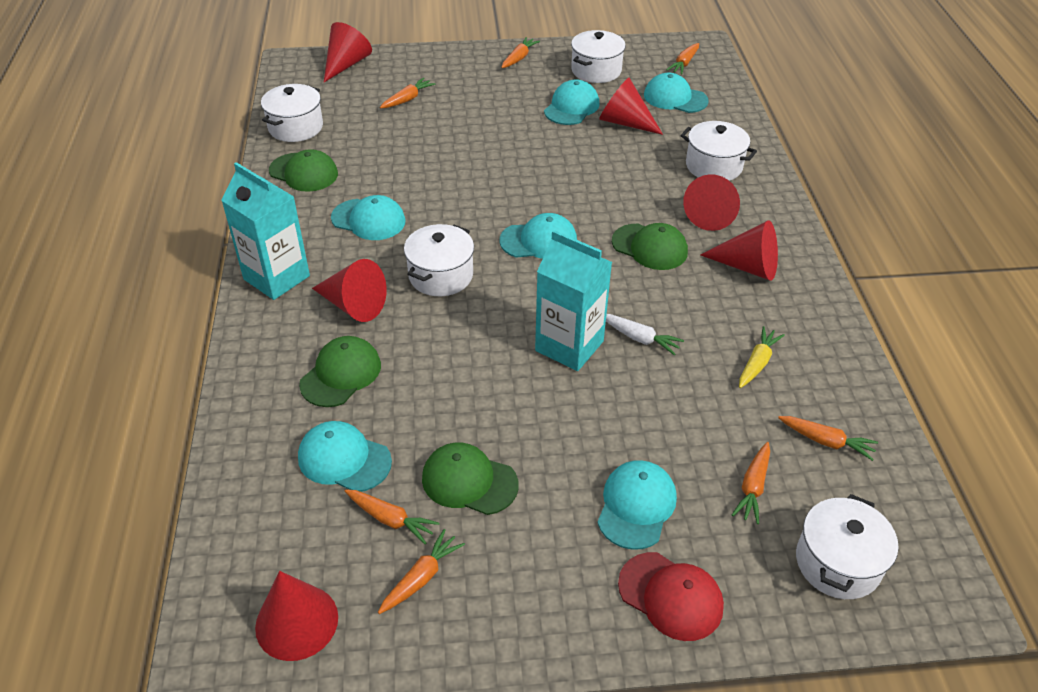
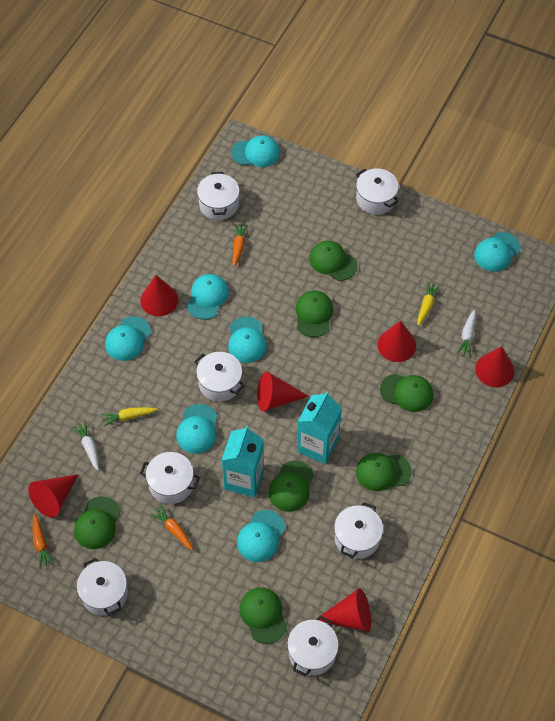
green cap: 4 -> 7
orange carrot: 7 -> 3
red cap: 1 -> 0
turquoise cap: 6 -> 7
white carrot: 1 -> 2
white pot: 5 -> 7
yellow carrot: 1 -> 2

